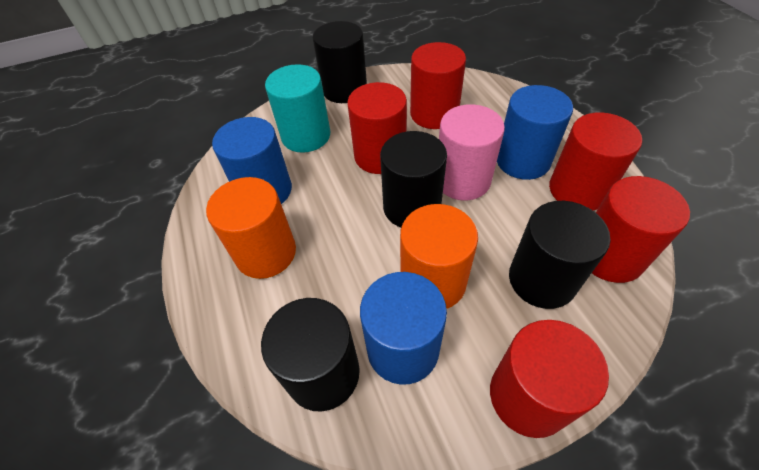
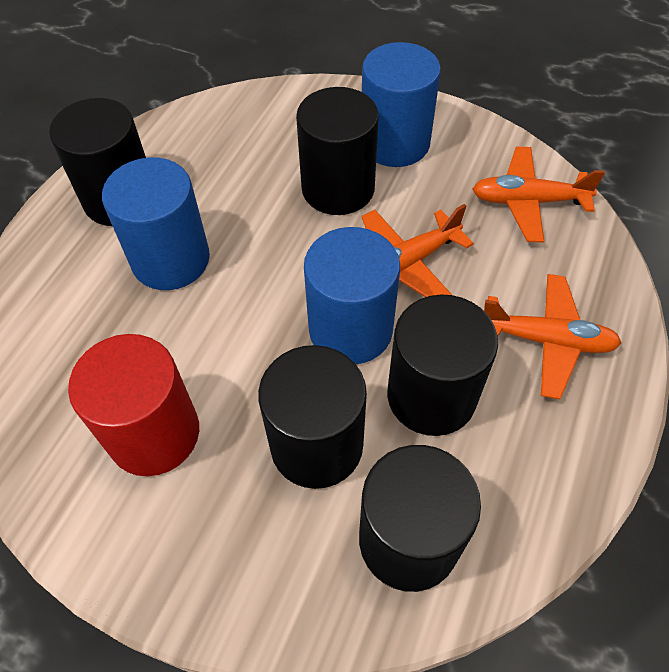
black cylinder: 4 -> 5
orange cylinder: 2 -> 0
orange plane: 0 -> 3
pink cylinder: 1 -> 0
red cylinder: 5 -> 1
turquoise cylinder: 1 -> 0

